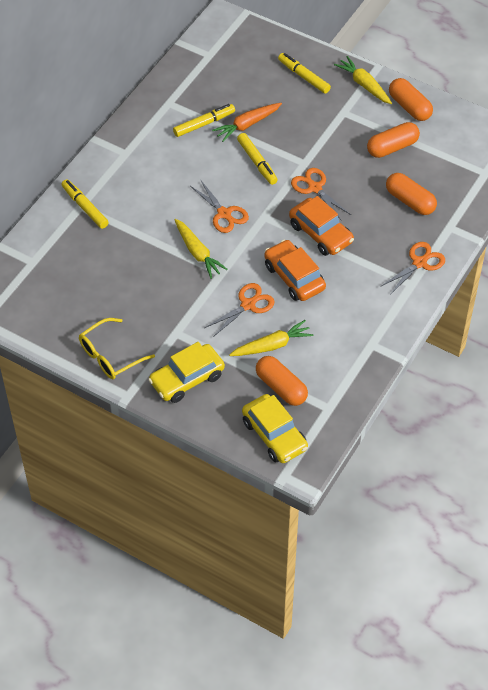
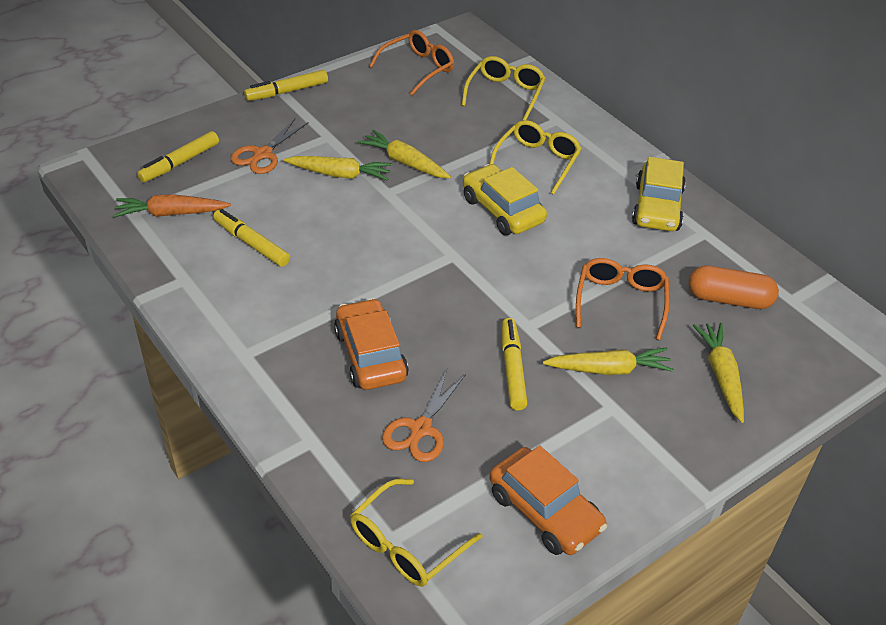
orange capsule: 4 -> 1
orange glasses: 0 -> 2
orange scissors: 4 -> 2
yellow carrot: 3 -> 4
yellow glasses: 1 -> 3

